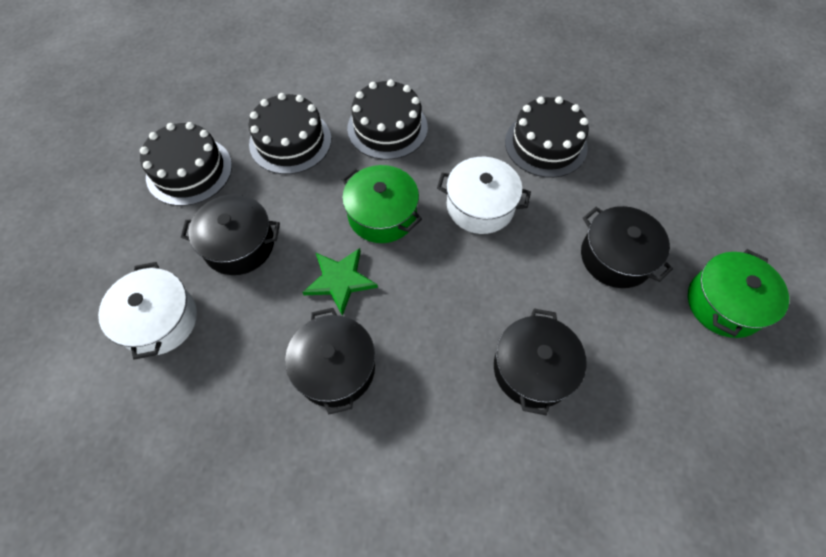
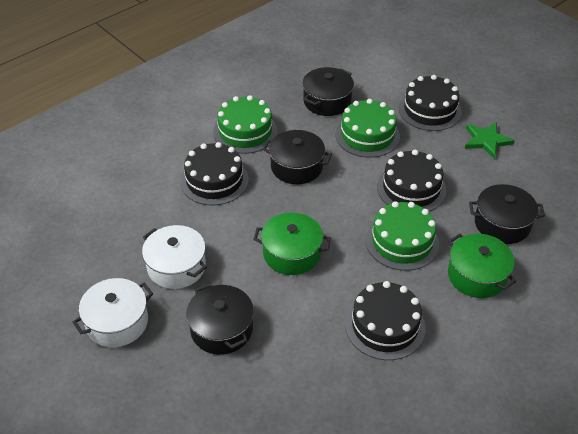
green cake: 0 -> 3

